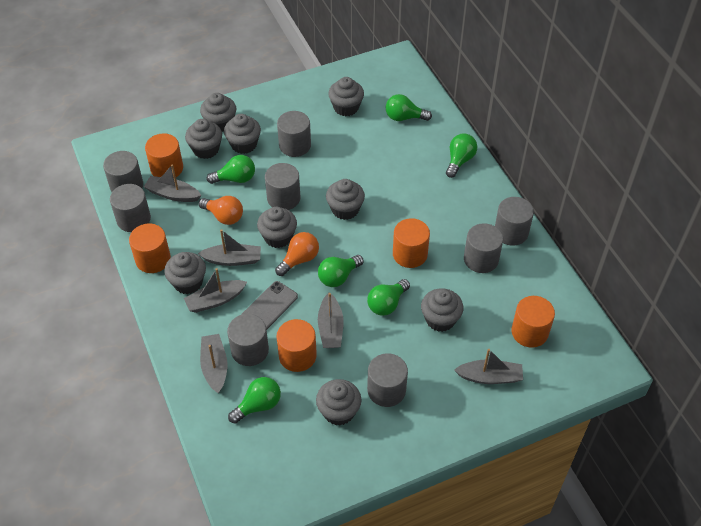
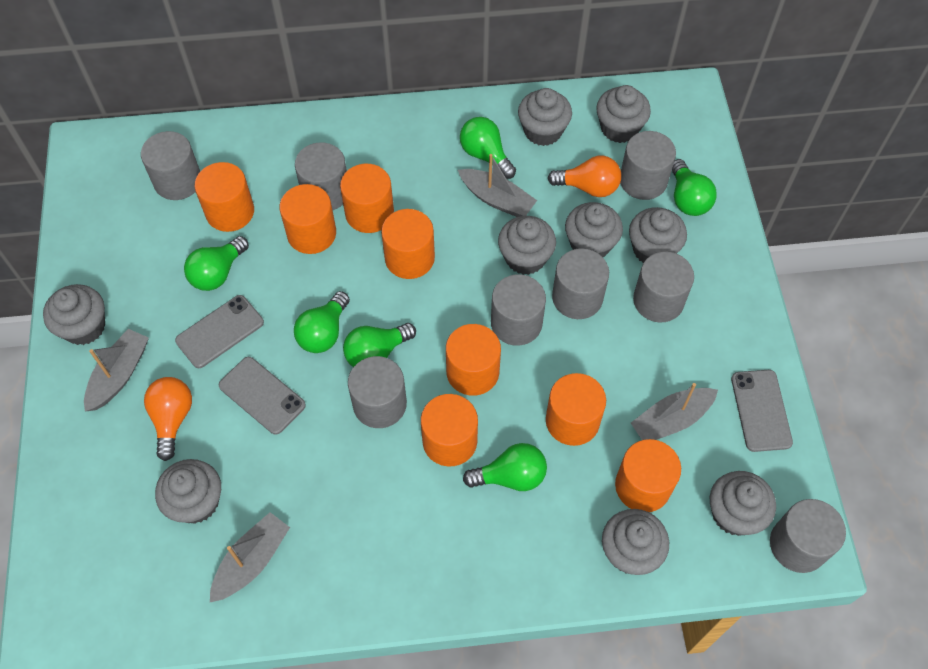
grey boat: 6 -> 4
grey phone: 1 -> 3
orange cylinder: 5 -> 8

